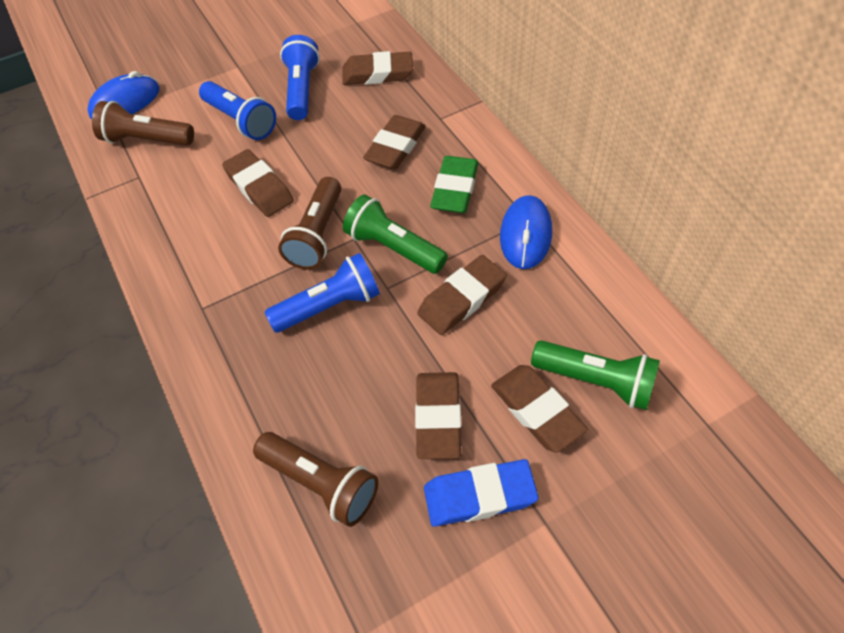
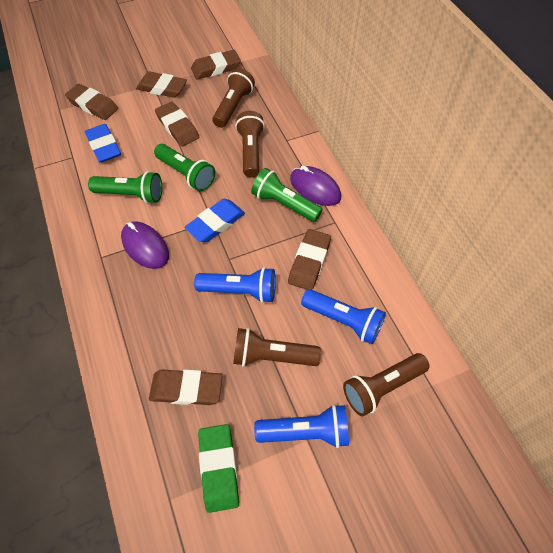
blue eraser: 1 -> 2
blue mouse: 2 -> 0
brown flashlight: 3 -> 4
green flashlight: 2 -> 3
purple mouse: 0 -> 2

